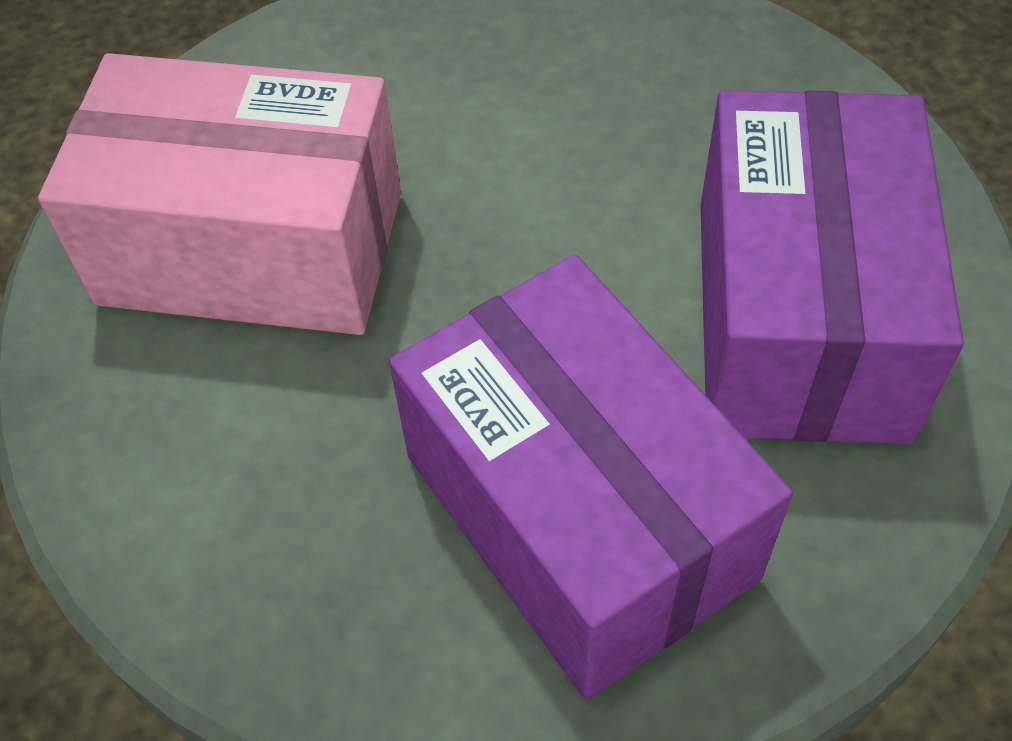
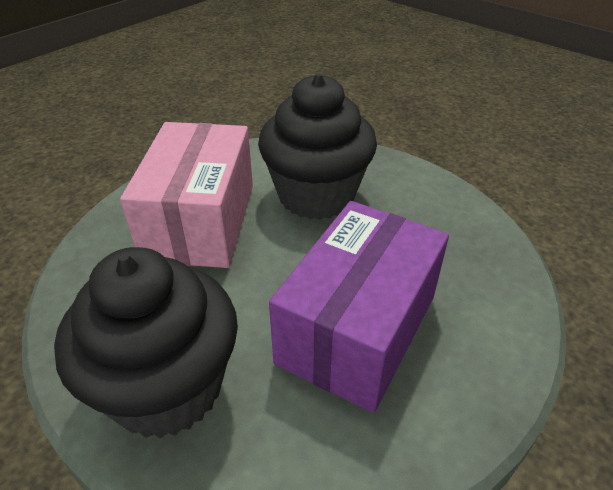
black cupcake: 0 -> 2
purple box: 2 -> 1

